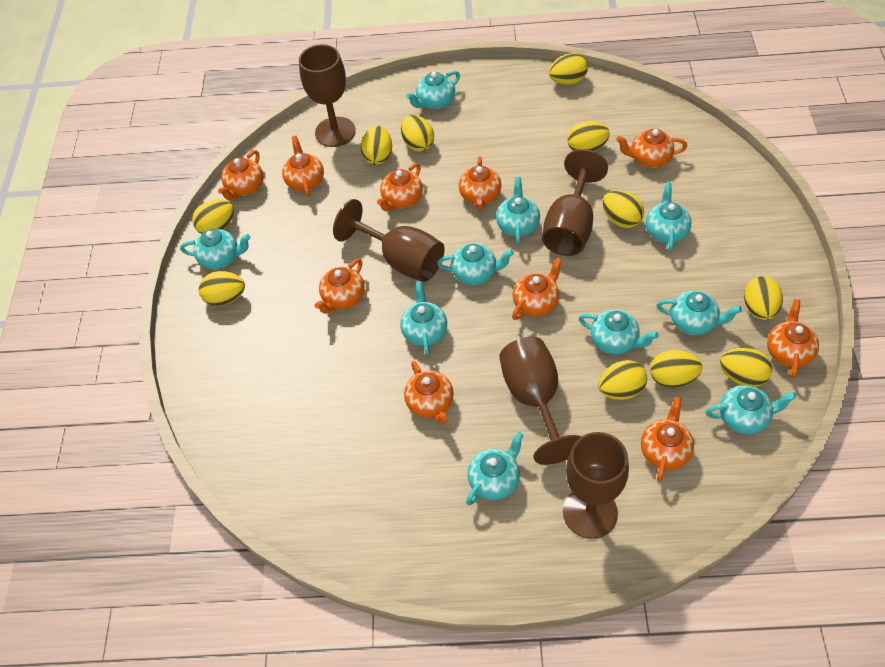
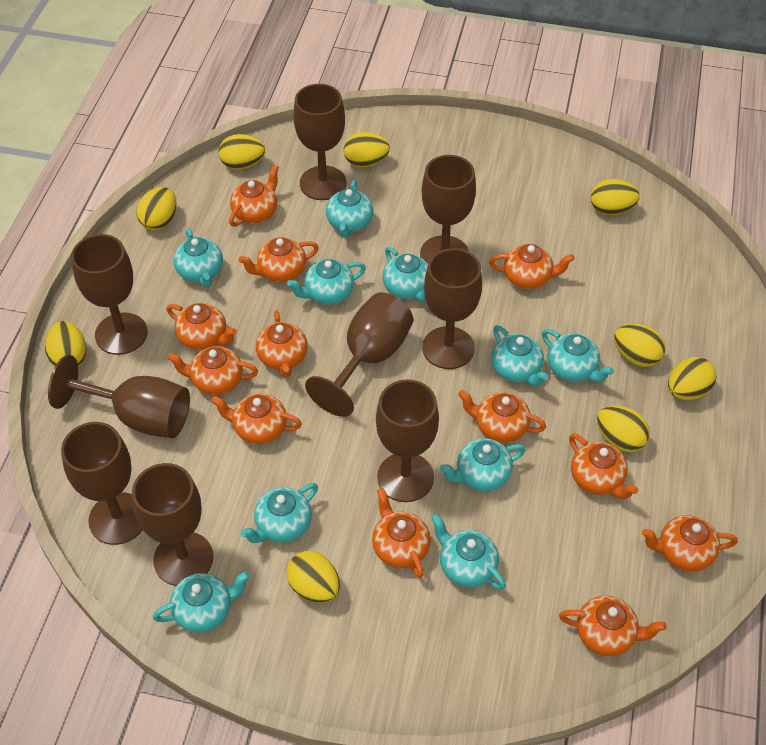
brown goblet: 5 -> 9
orange teapot: 10 -> 12
yellow egg: 11 -> 9

